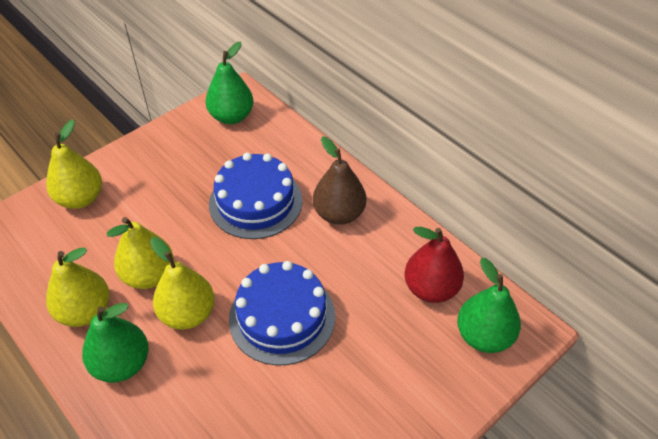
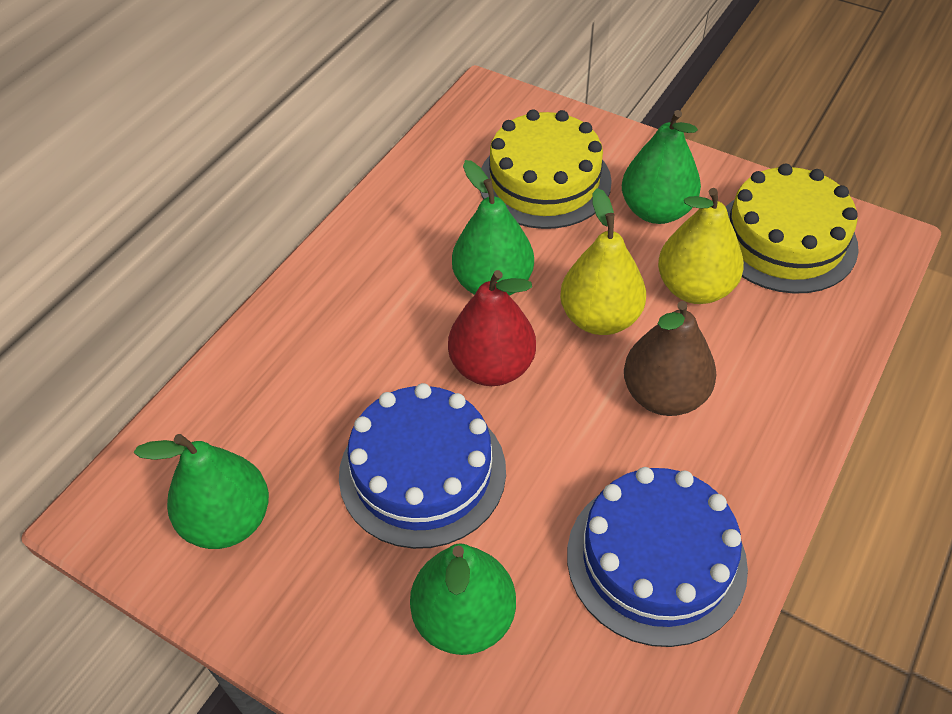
green pear: 3 -> 4
yellow cake: 0 -> 2
yellow pear: 4 -> 2

